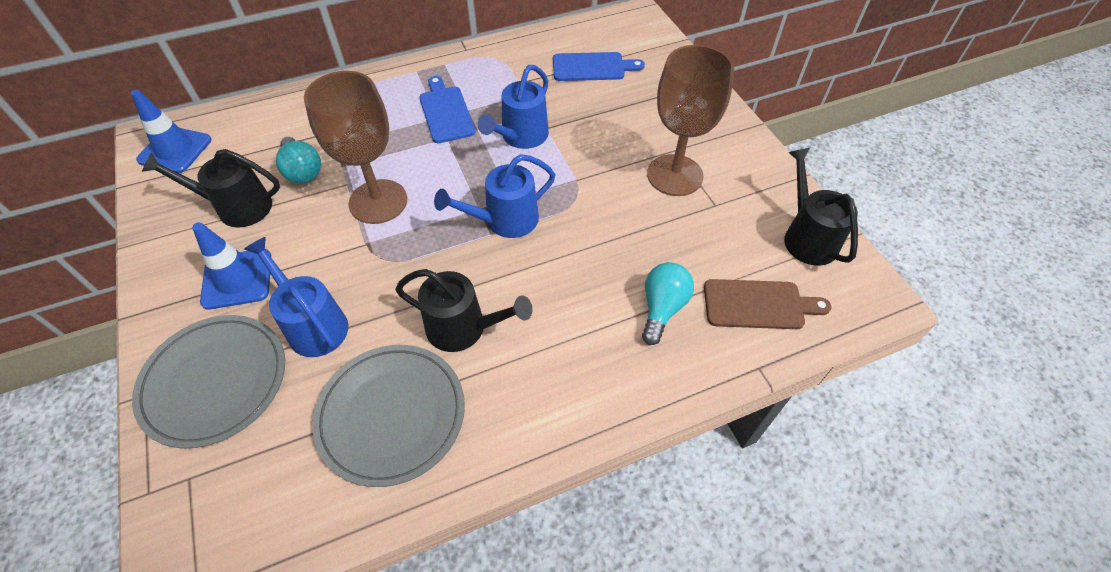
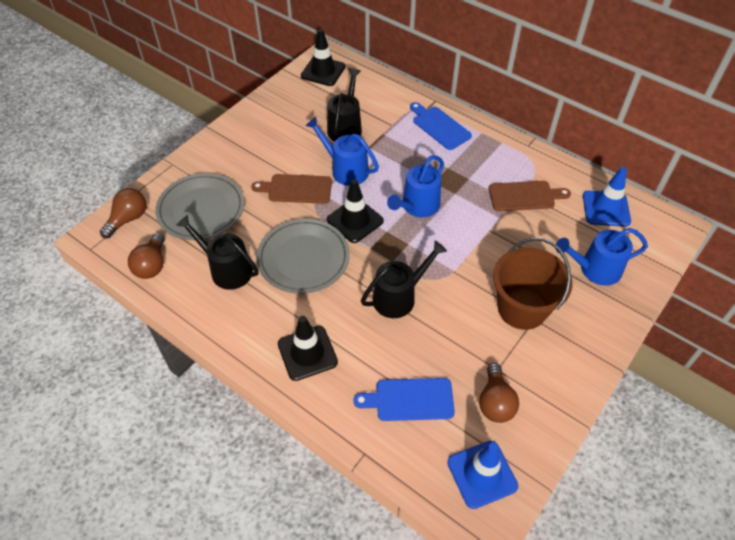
black traffic cone: 0 -> 3
brown bucket: 0 -> 1
brown cutting board: 1 -> 2
brown goblet: 2 -> 0
brown light bulb: 0 -> 3
turquoise light bulb: 2 -> 0

